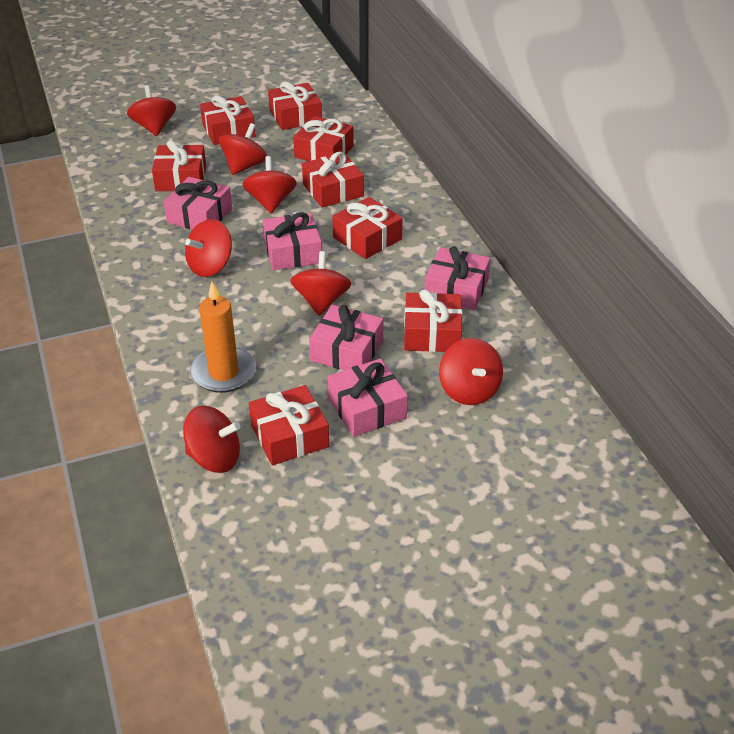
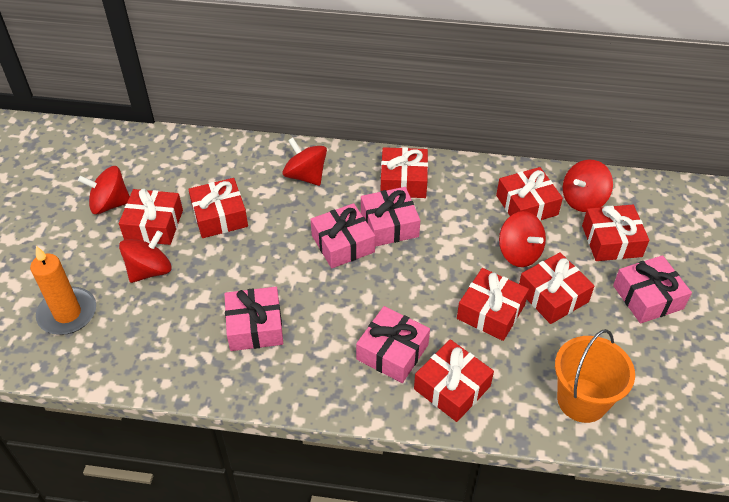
orange bucket: 0 -> 1
red spinning top: 7 -> 5

